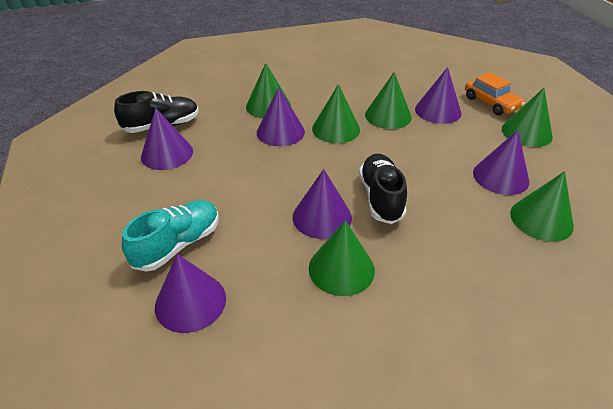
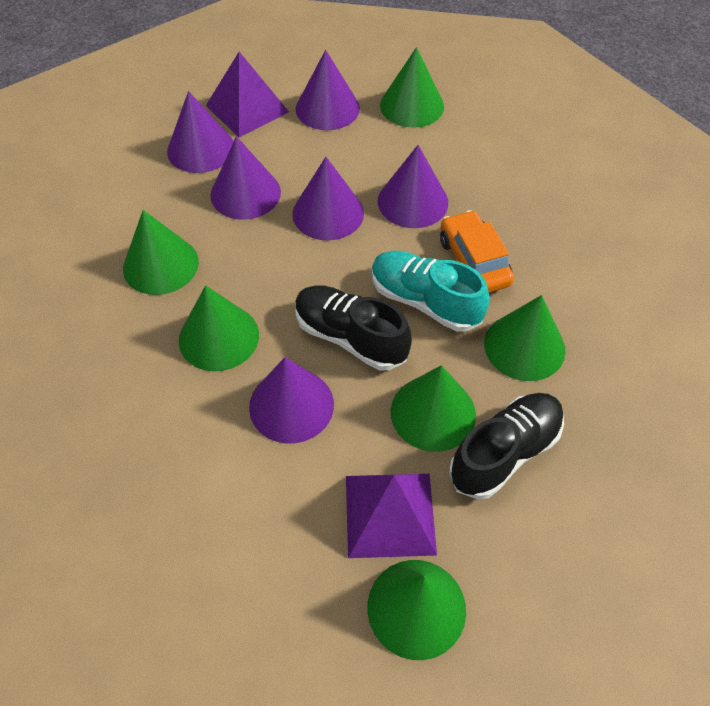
purple pyramid: 0 -> 2

